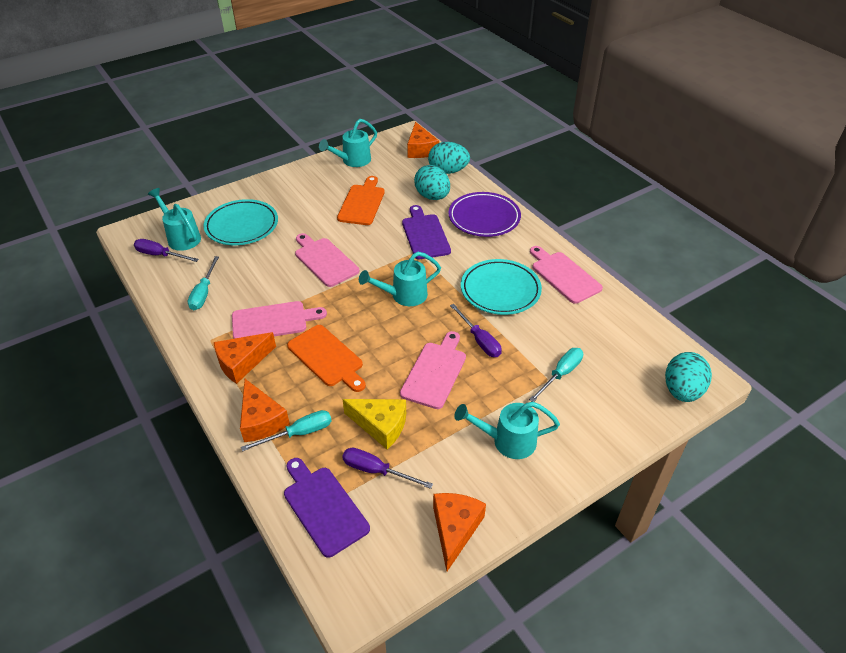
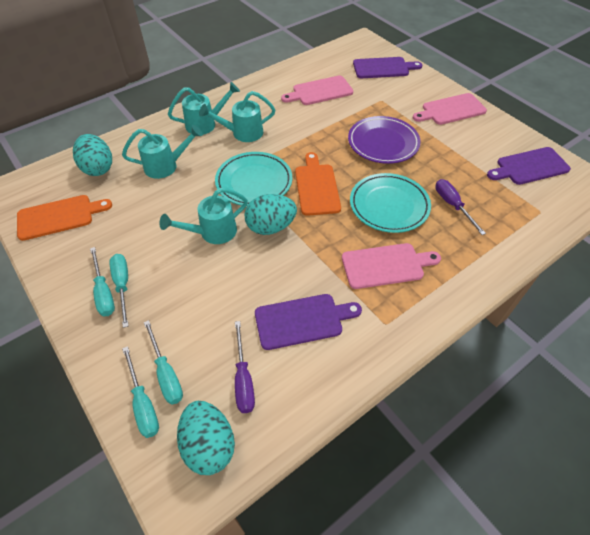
orange cheese: 4 -> 0
pink cutting board: 4 -> 3
purple cutting board: 2 -> 3
purple screwdriver: 3 -> 2
turquoise screwdriver: 3 -> 4
yellow cheese: 1 -> 0

